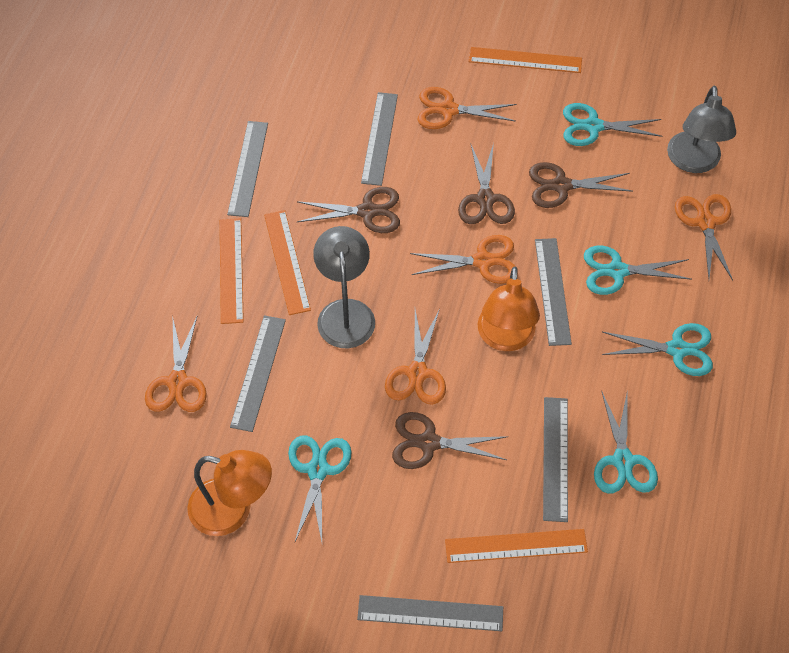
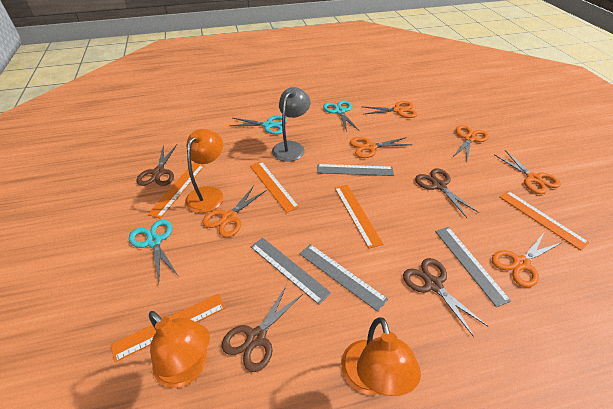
grey lamp: 2 -> 1
grey ruler: 6 -> 4
orange lamp: 2 -> 3
orange ruler: 4 -> 5
orange scissors: 5 -> 6
turquoise scissors: 5 -> 3

